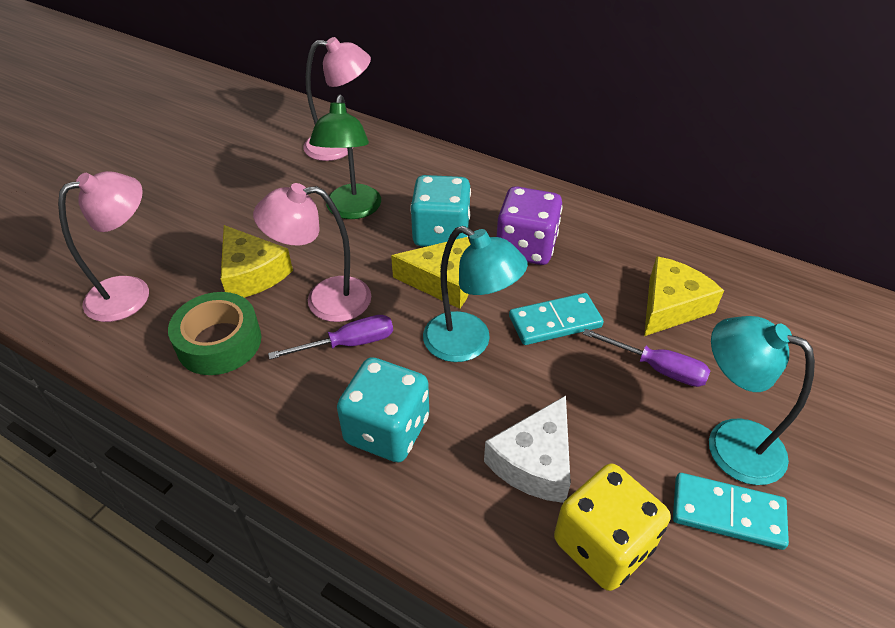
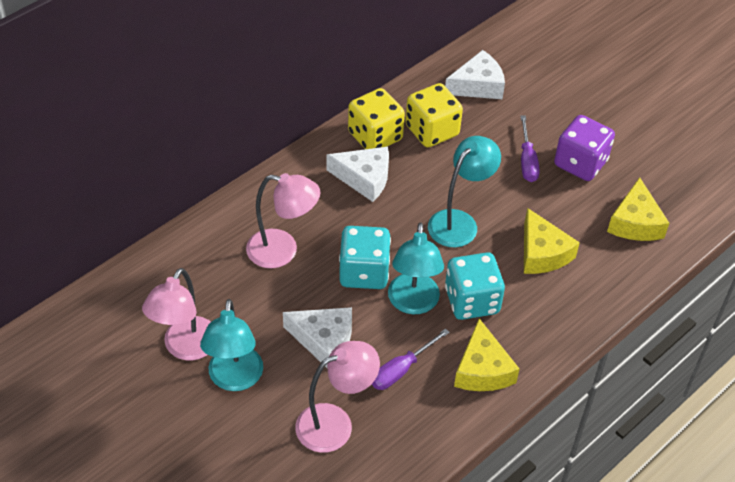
green lamp: 1 -> 0
green tape: 1 -> 0
turquoise domino: 2 -> 0
turquoise lamp: 2 -> 3
white cheese: 1 -> 3
yellow dice: 1 -> 2

